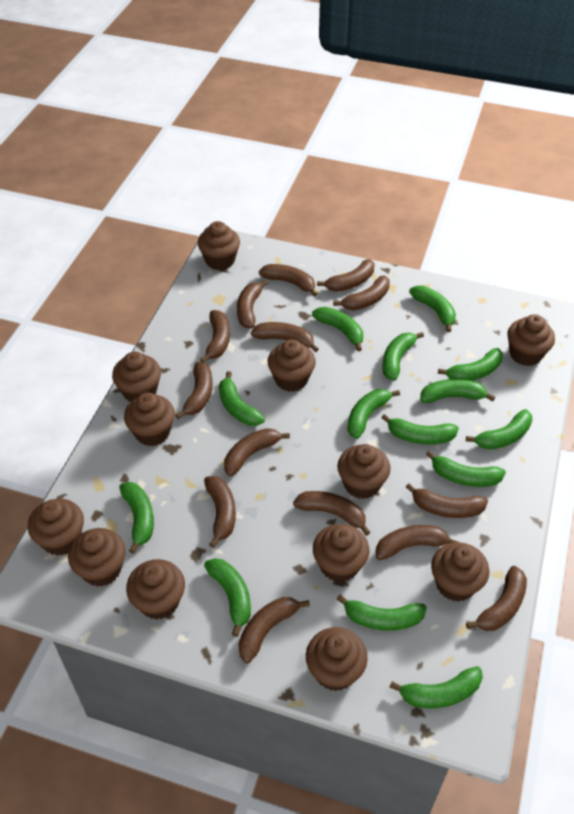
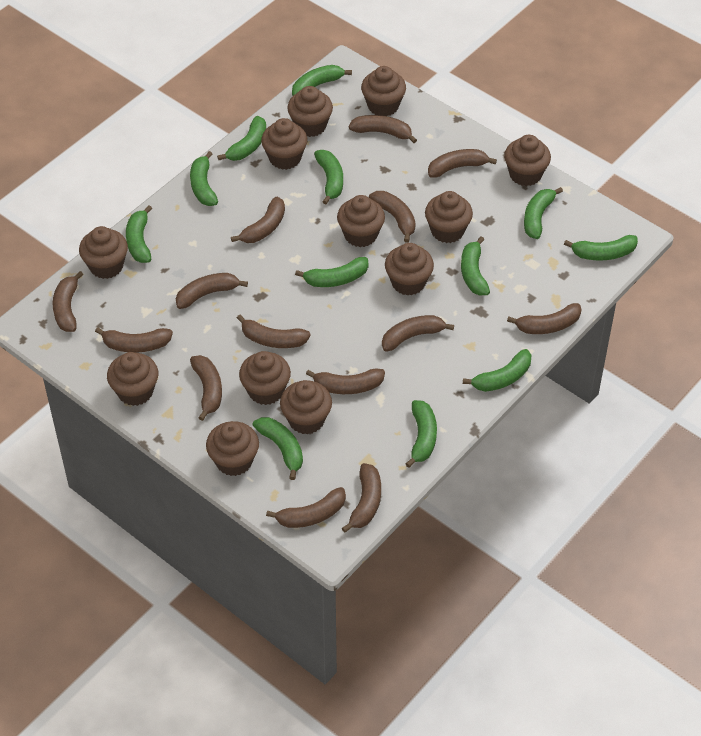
green banana: 14 -> 12

